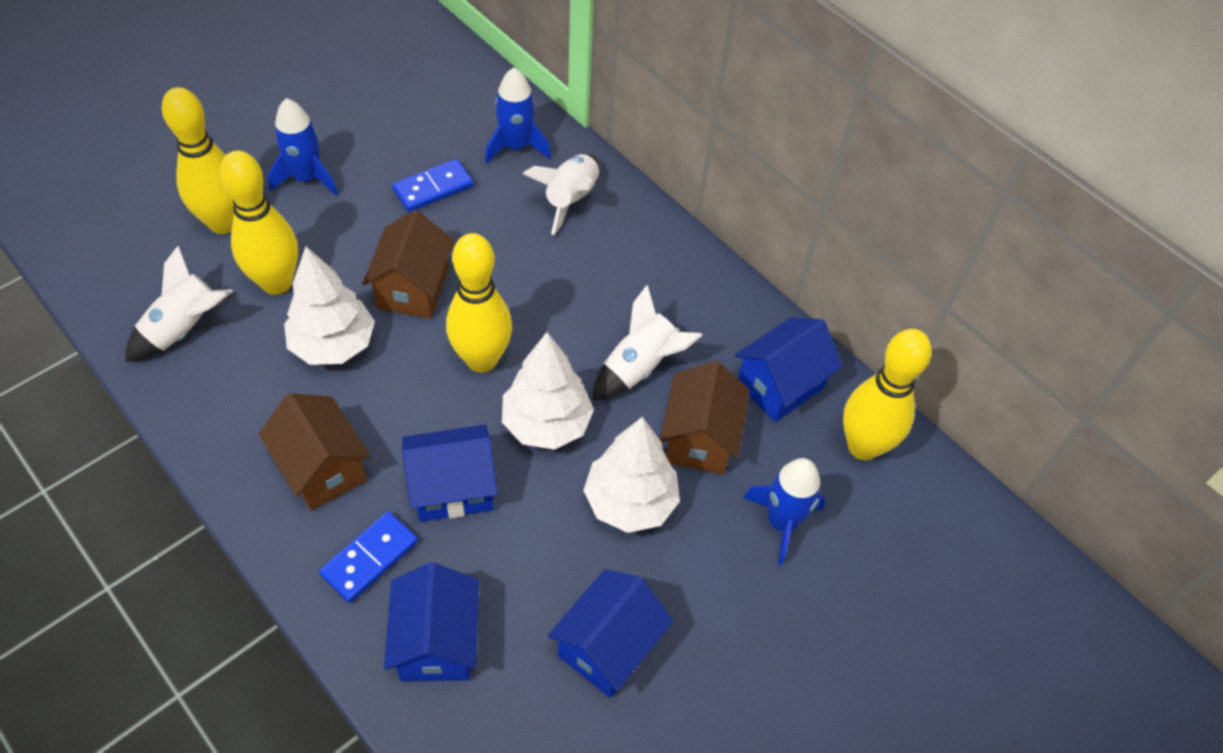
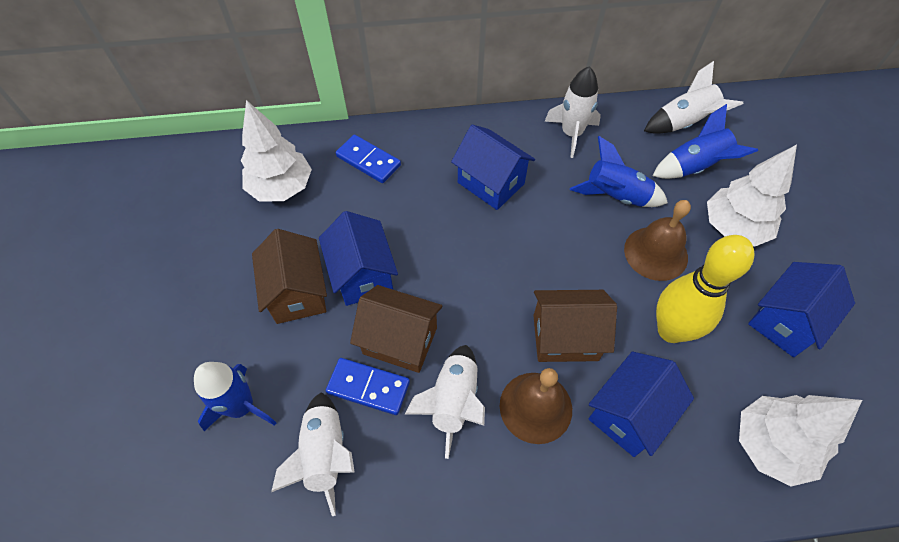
brown bell: 0 -> 2
white rocket: 3 -> 4
yellow bowling pin: 4 -> 1

